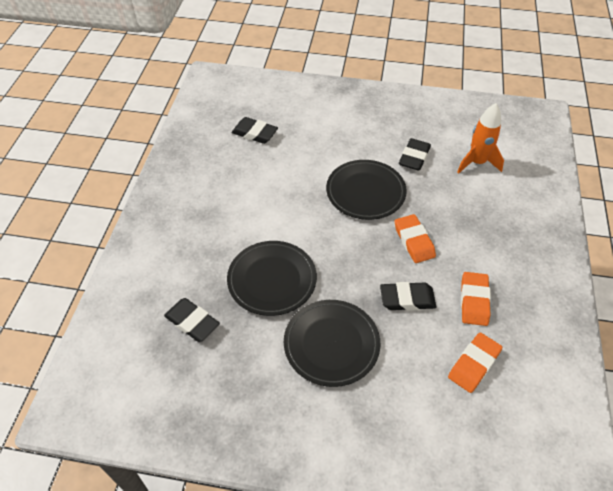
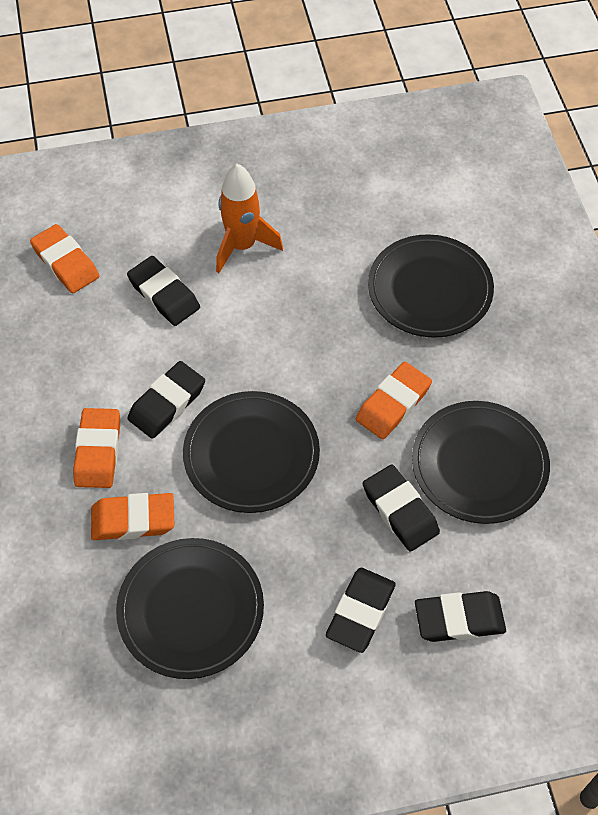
black eraser: 4 -> 5
black plate: 3 -> 4
orange eraser: 3 -> 4

